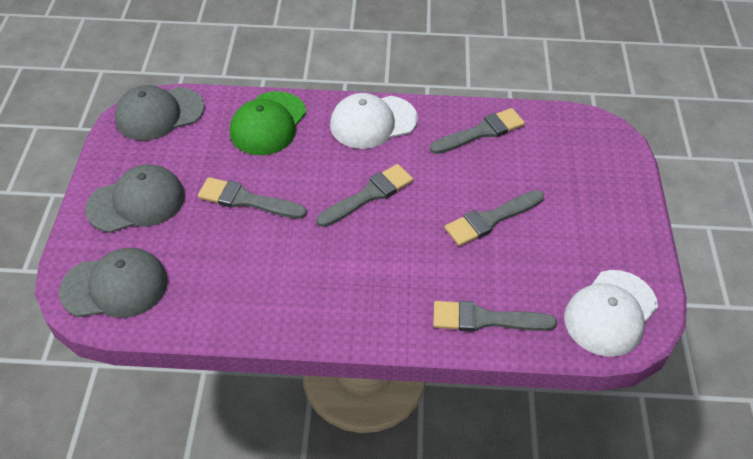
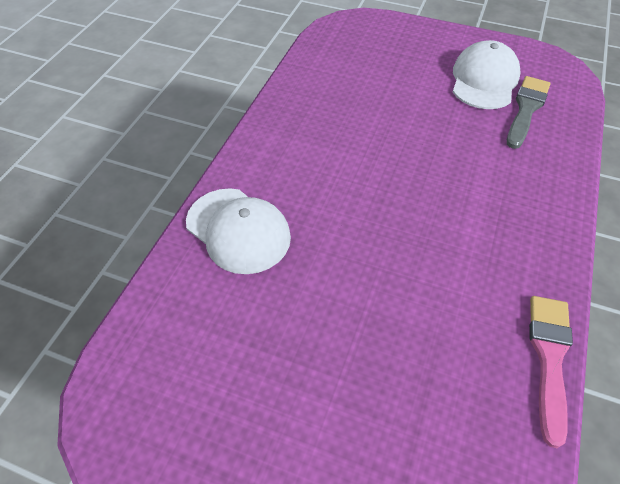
green cap: 1 -> 0
grey brush: 5 -> 1
grey cap: 3 -> 0
pink brush: 0 -> 1

